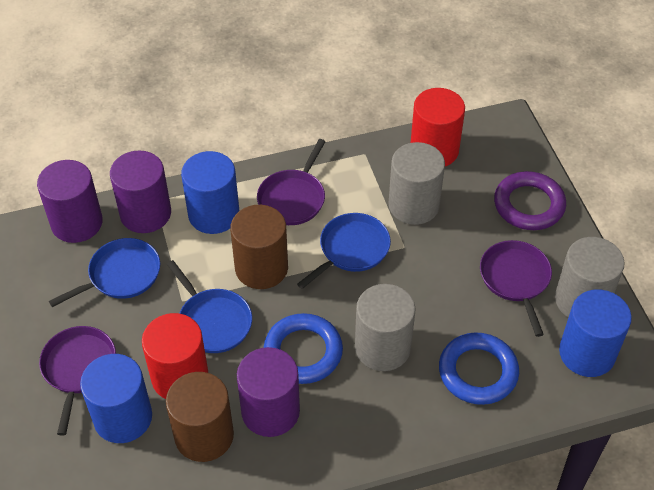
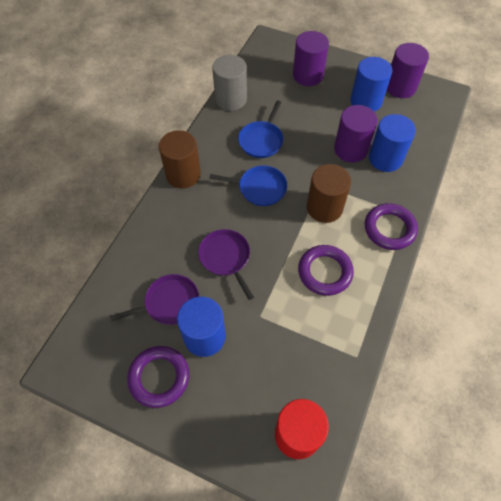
blue pan: 3 -> 2
blue ring: 2 -> 0
grey cylinder: 3 -> 1
purple pan: 3 -> 2
purple ring: 1 -> 3
red cylinder: 2 -> 1

